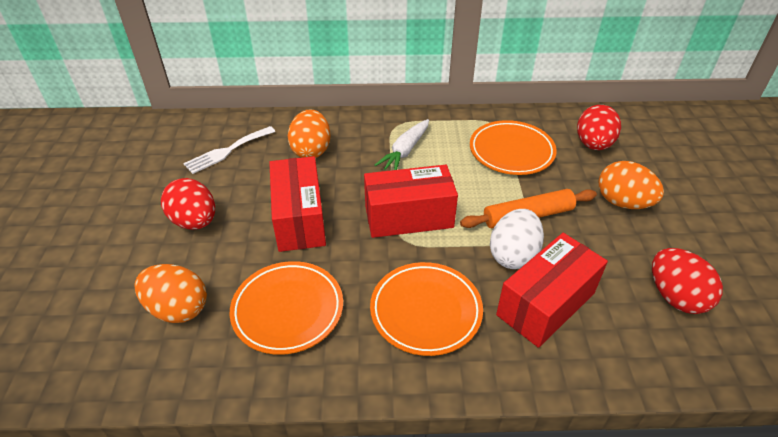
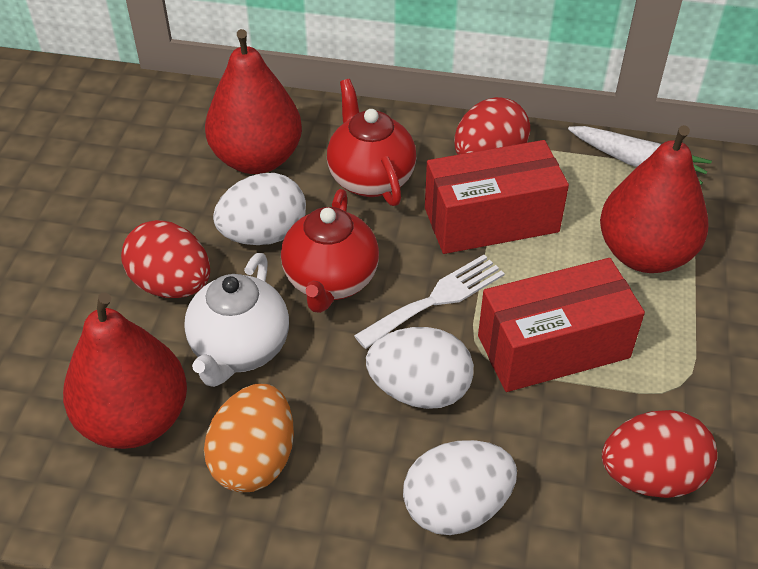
orange egg: 3 -> 1
orange plate: 3 -> 0
orange rolling pin: 1 -> 0
red box: 3 -> 2
red pear: 0 -> 3
red teapot: 0 -> 2
white egg: 1 -> 3
white teapot: 0 -> 1

